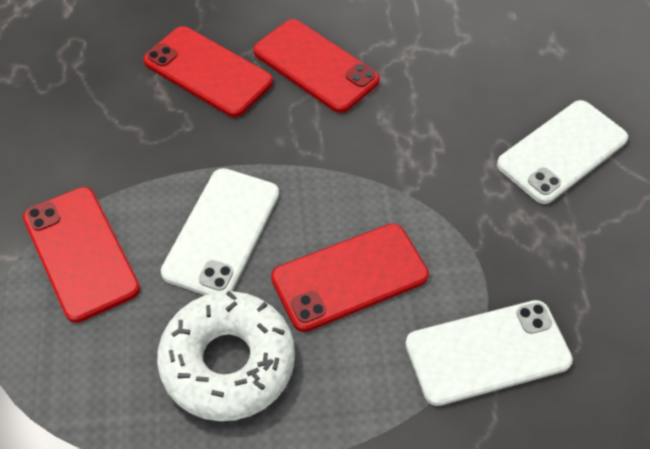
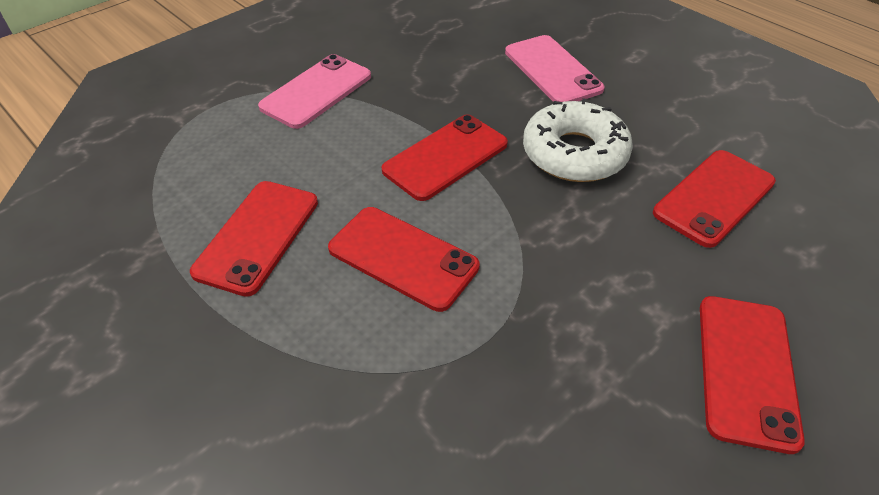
pink phone: 0 -> 2
red phone: 4 -> 5
white phone: 3 -> 0

